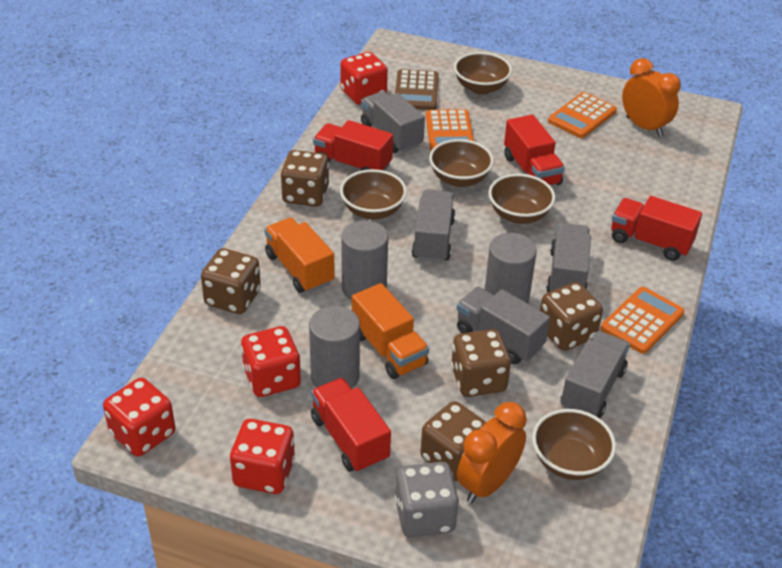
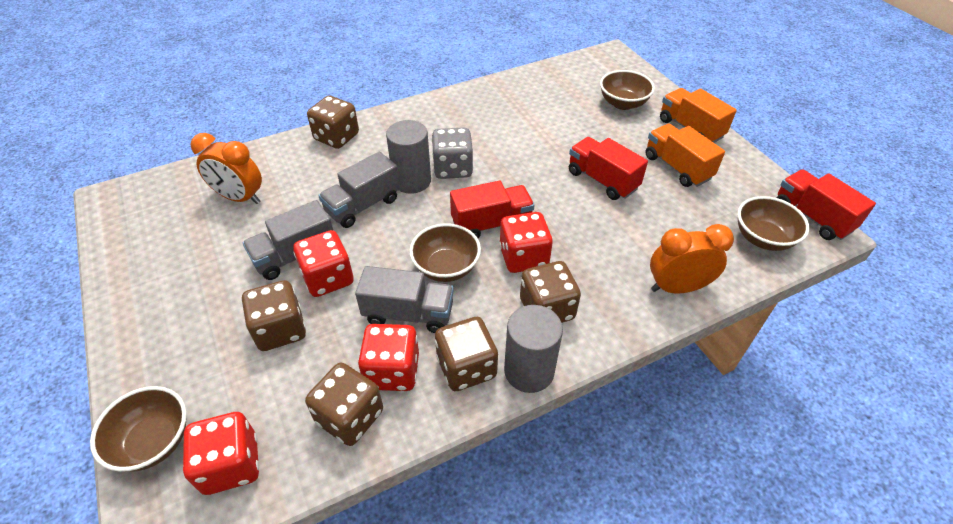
brown bowl: 5 -> 4
brown calculator: 1 -> 0
grey cylinder: 3 -> 2
grey truck: 5 -> 3
orange calculator: 3 -> 0
red truck: 4 -> 3

